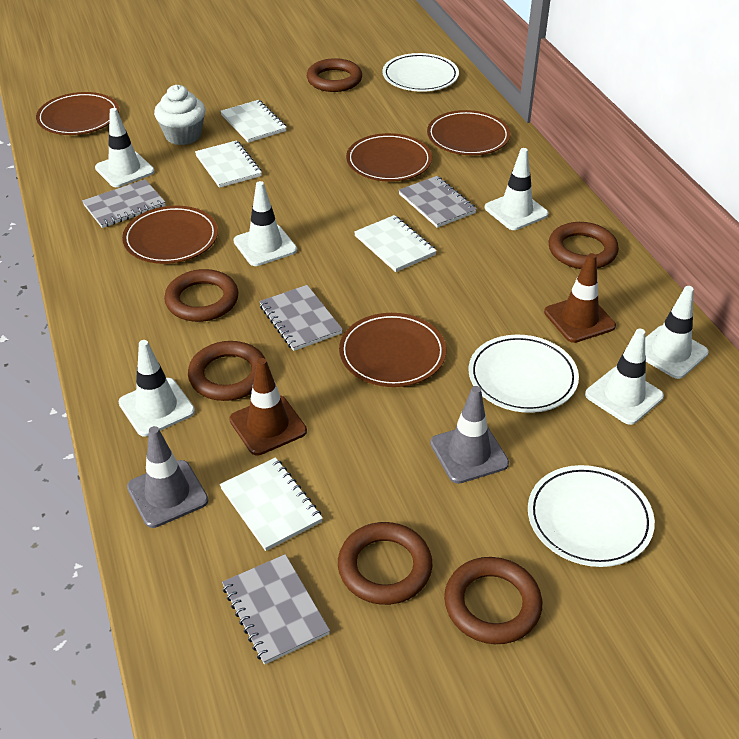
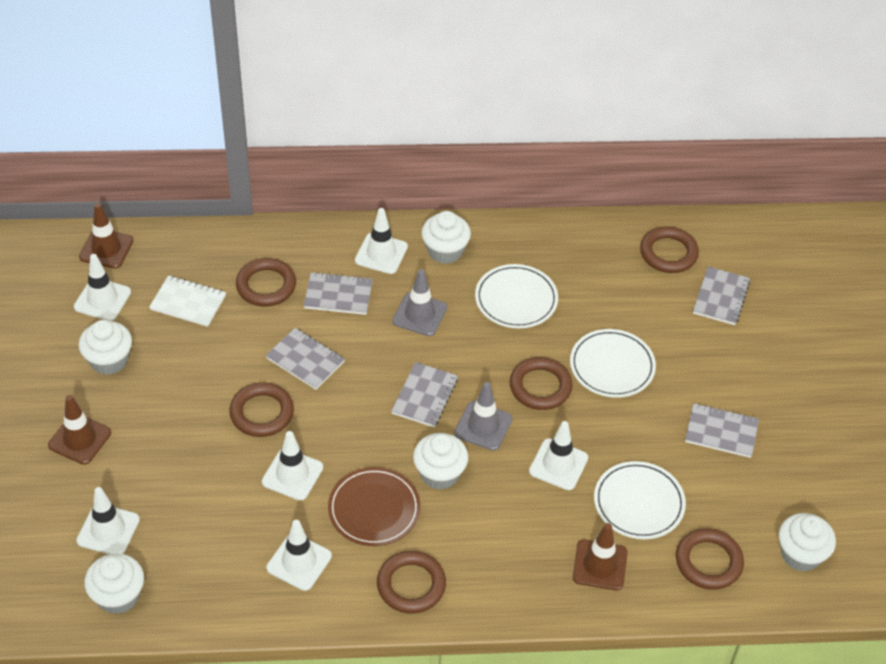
brown plate: 5 -> 1
brown traffic cone: 2 -> 3
grey notebook: 4 -> 5
white cupcake: 1 -> 5
white notebook: 4 -> 1

